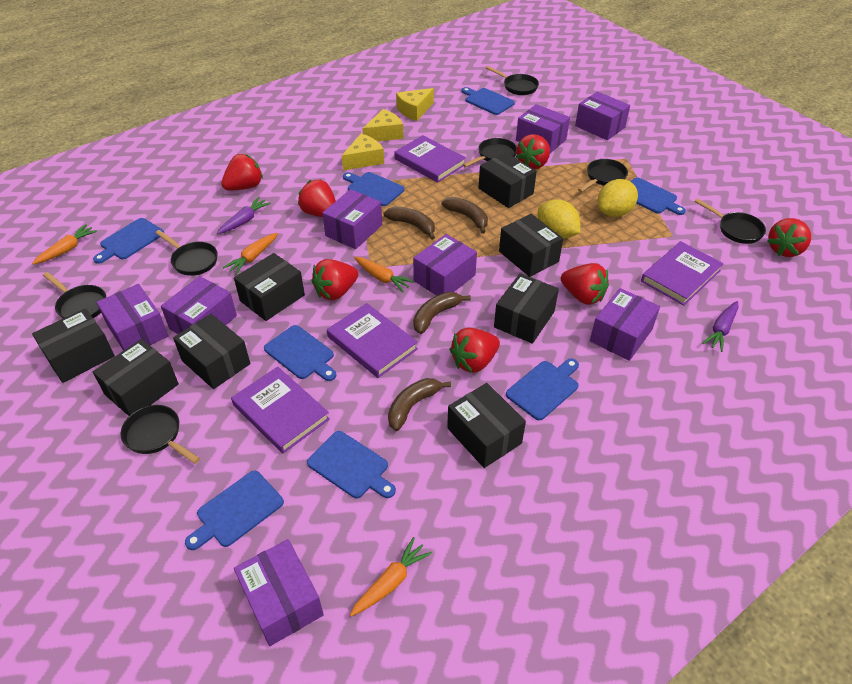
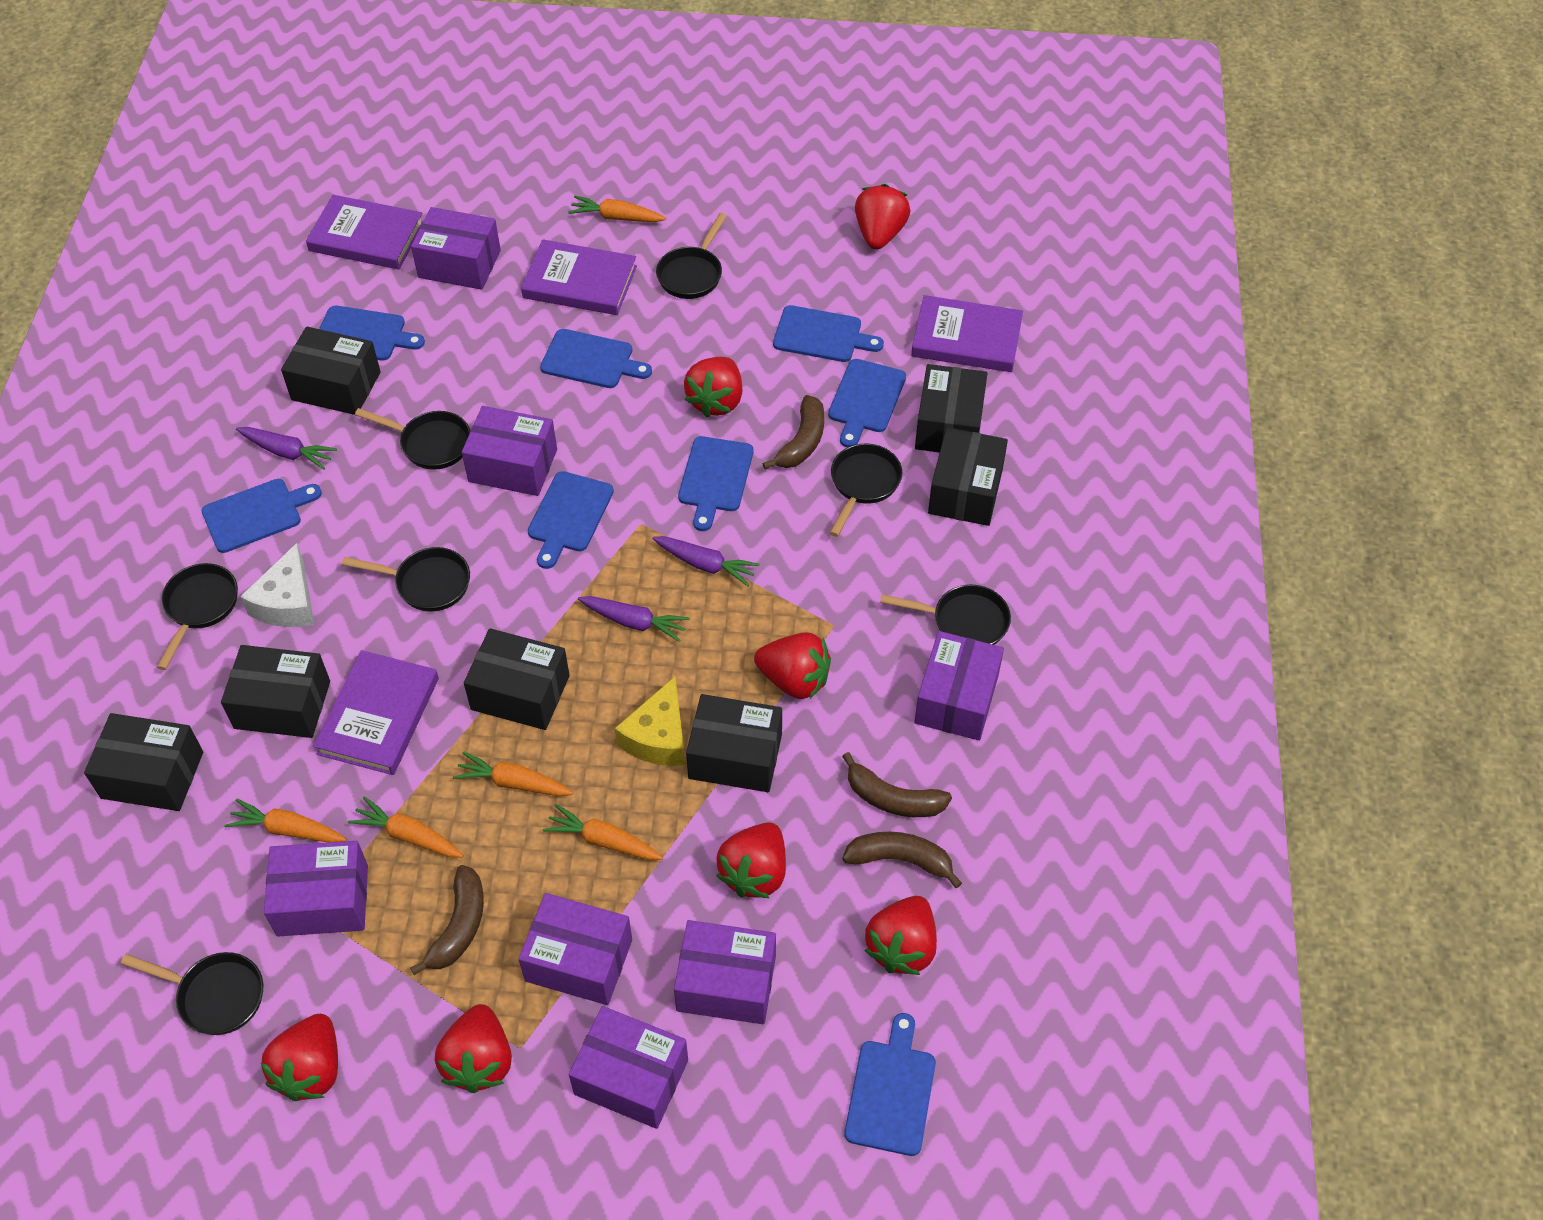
black box: 8 -> 7
orange carrot: 4 -> 5
purple box: 8 -> 7
purple carrot: 2 -> 3
white cheese: 0 -> 1
yellow cheese: 3 -> 1
yellow lemon: 2 -> 0

